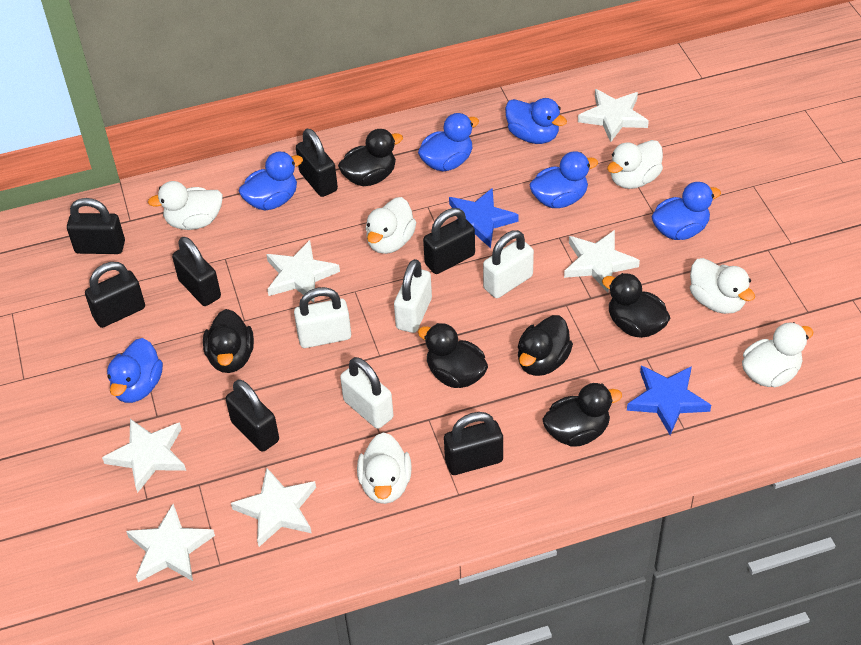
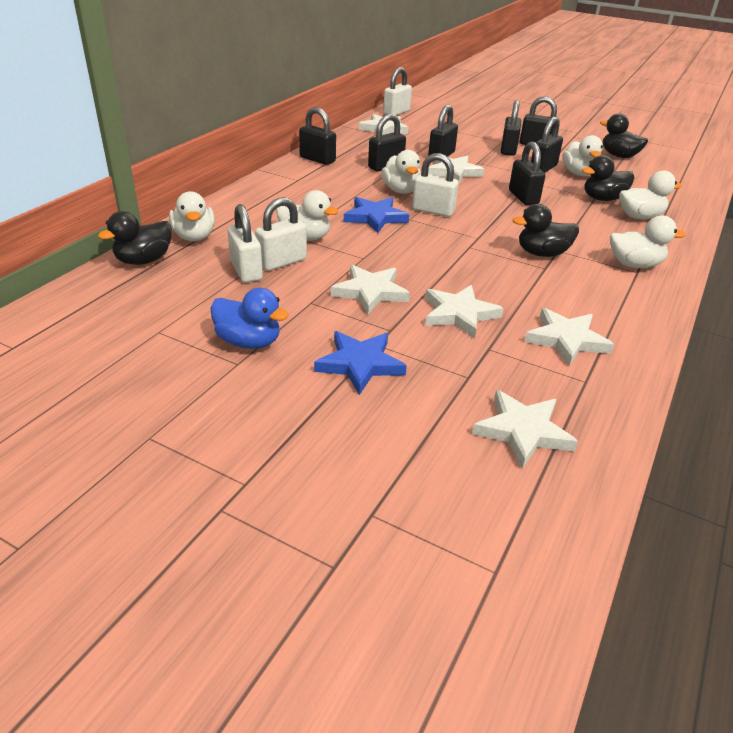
black duck: 6 -> 4
blue duck: 6 -> 1

